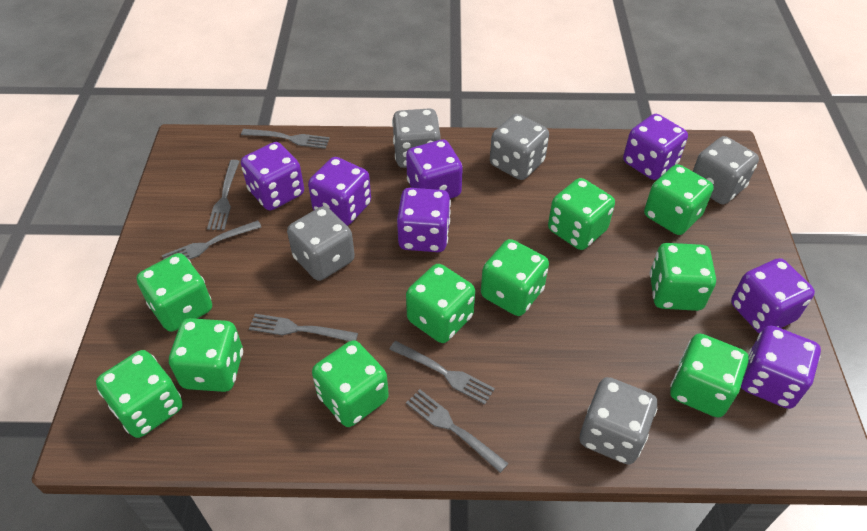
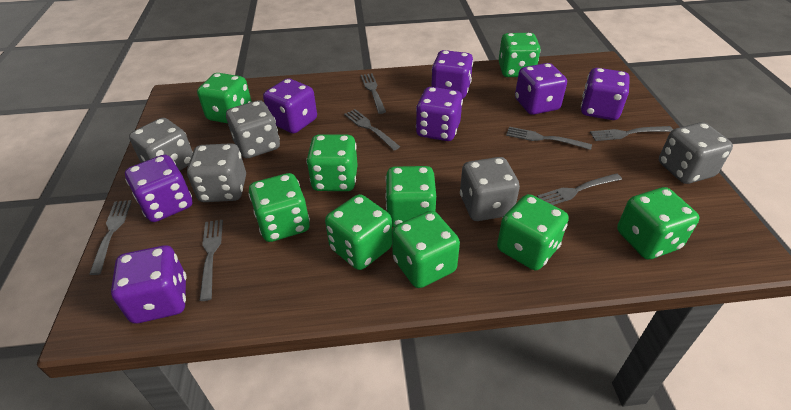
green dice: 10 -> 9
grey fork: 6 -> 7

